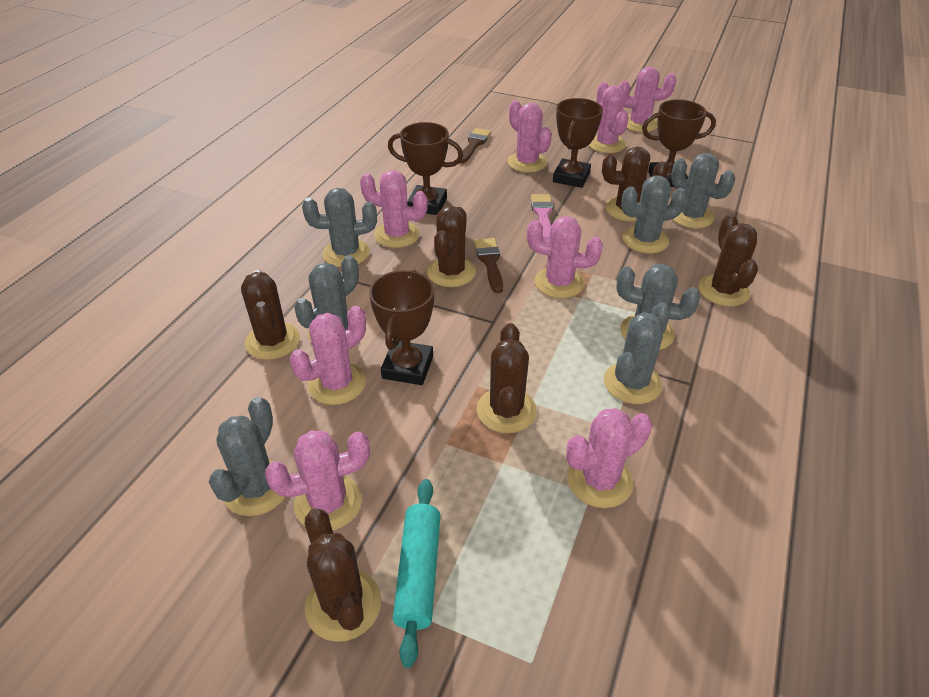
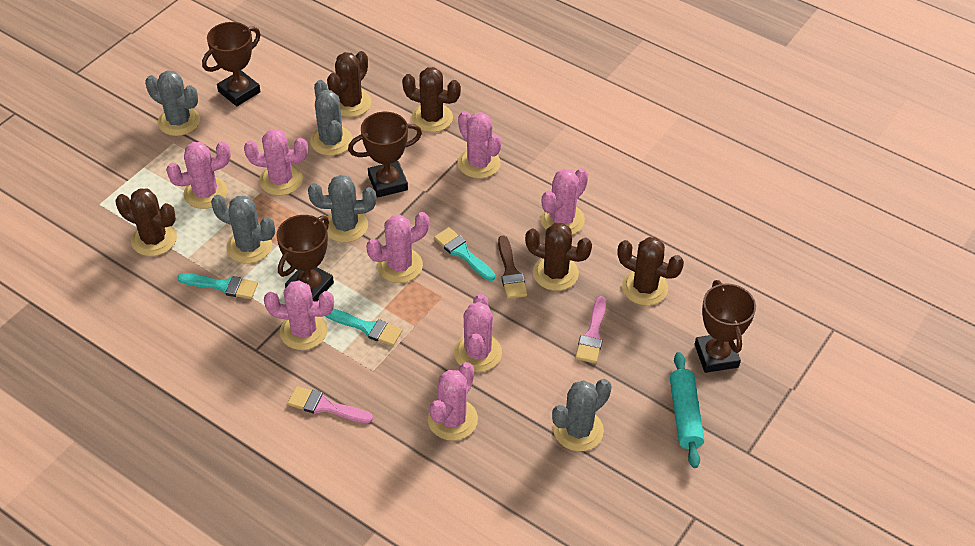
brown brush: 2 -> 1
brown cactus: 6 -> 5
grey cactus: 7 -> 5
pink brush: 1 -> 2
turquoise brush: 0 -> 3

